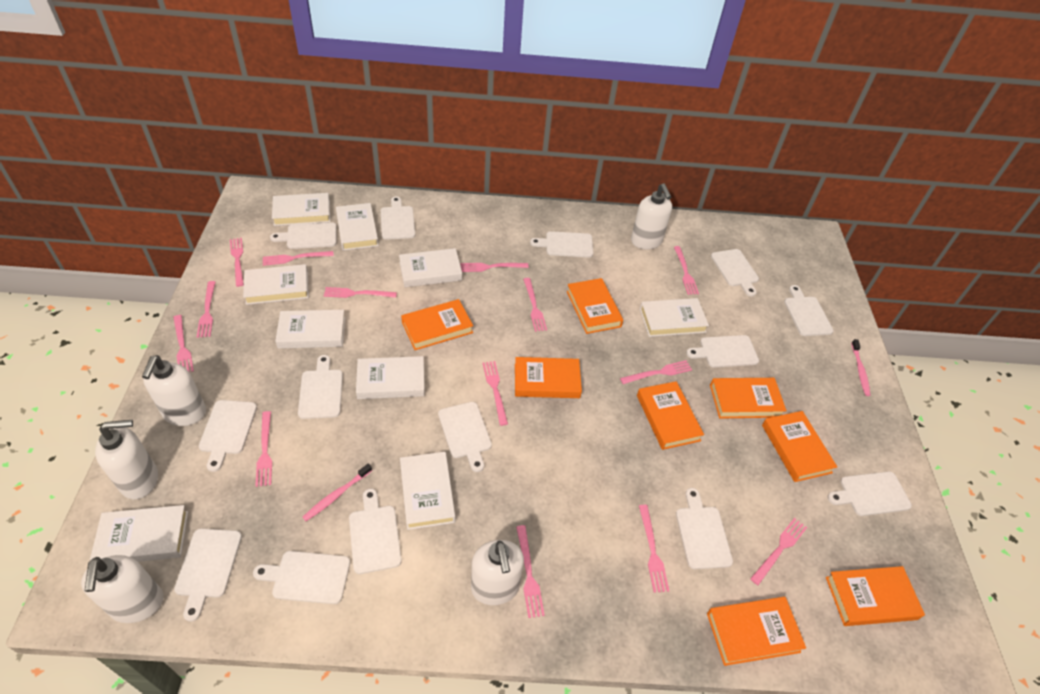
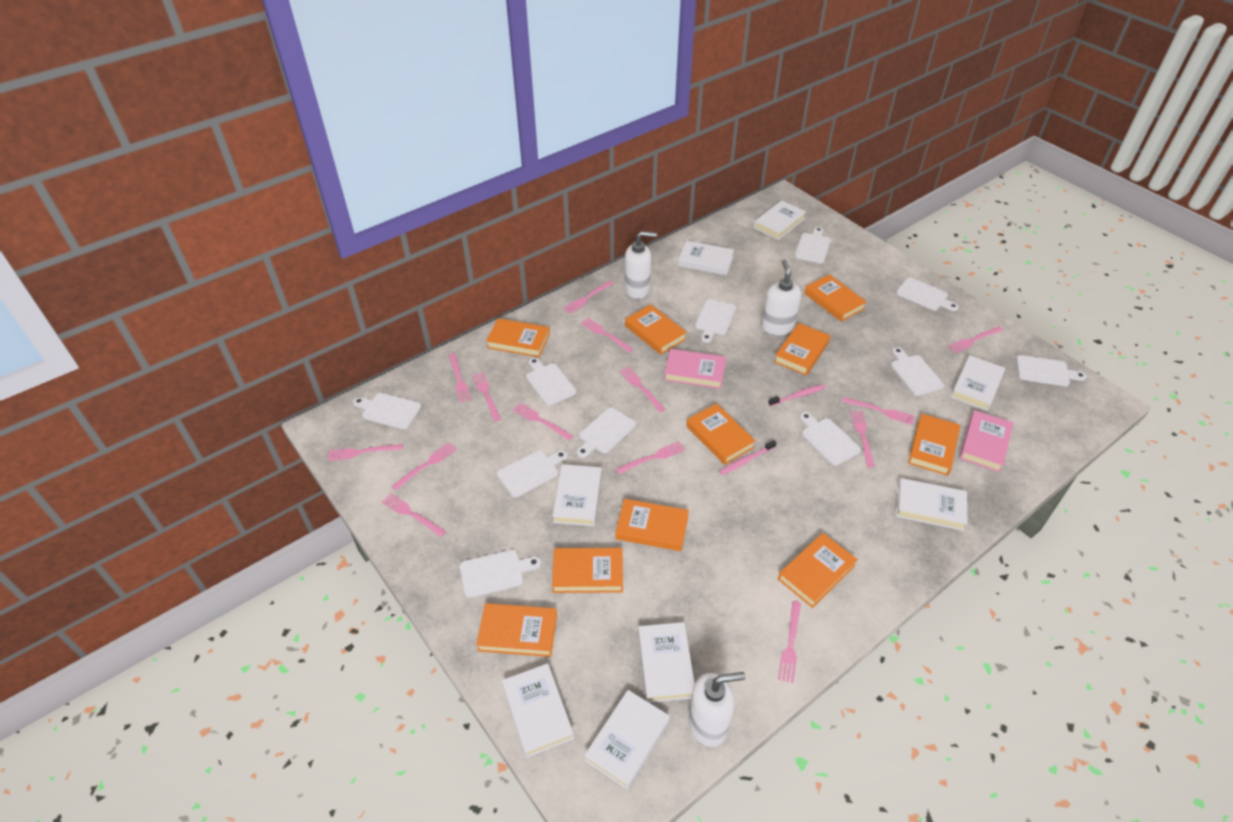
orange book: 8 -> 10
pink book: 0 -> 2
white book: 9 -> 8
white cutting board: 14 -> 11
white soap dispenser: 5 -> 3

